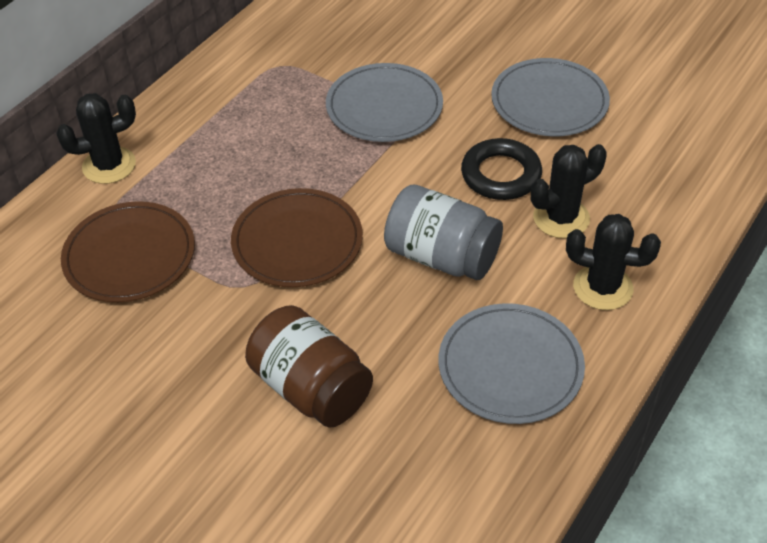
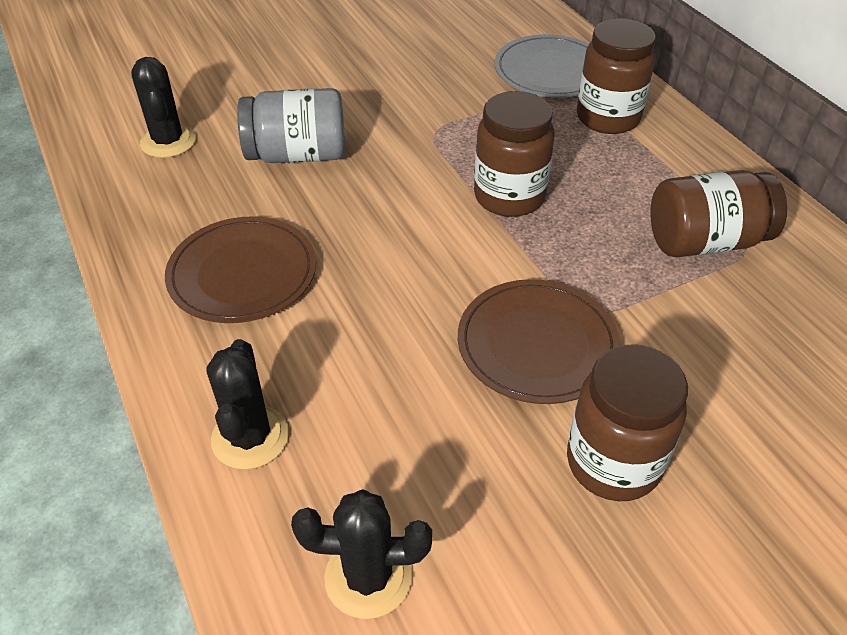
black ring: 1 -> 0
brown jar: 1 -> 4
grey plate: 3 -> 1

